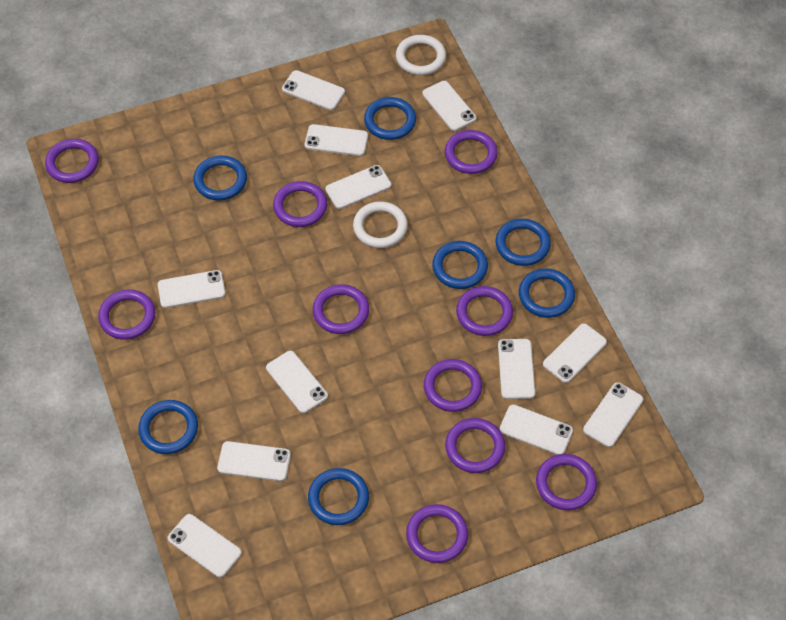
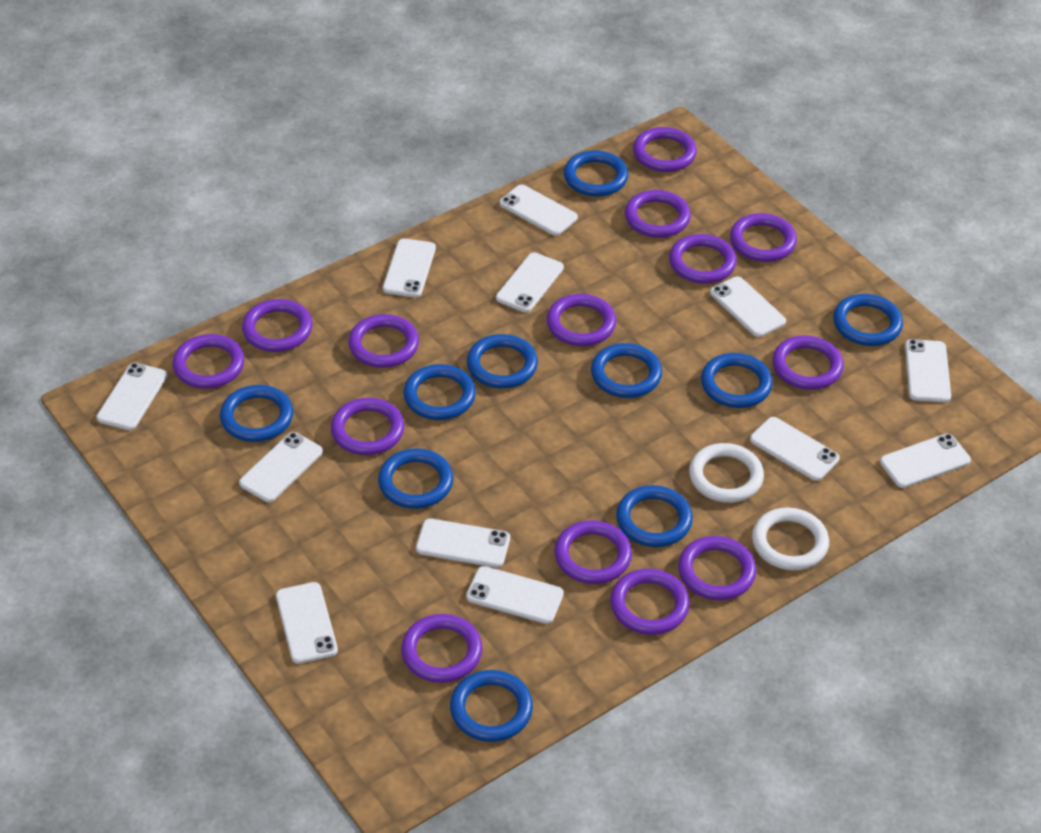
blue ring: 7 -> 10
purple ring: 10 -> 14

